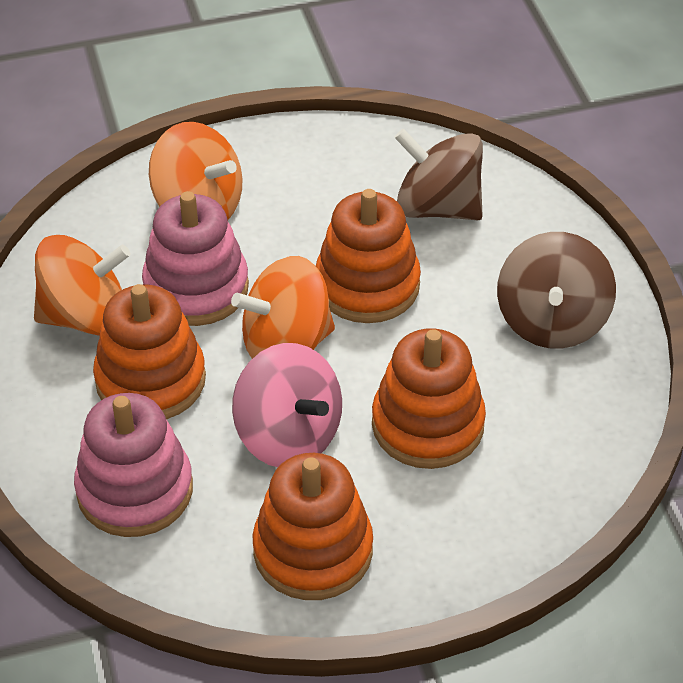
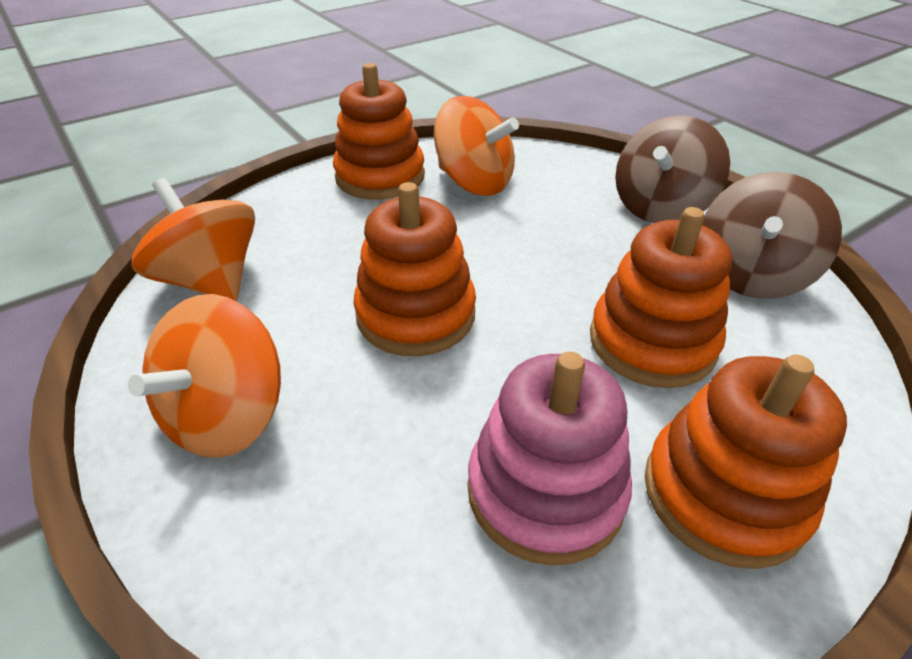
pink spinning top: 1 -> 0
pink stacking toy: 2 -> 1

